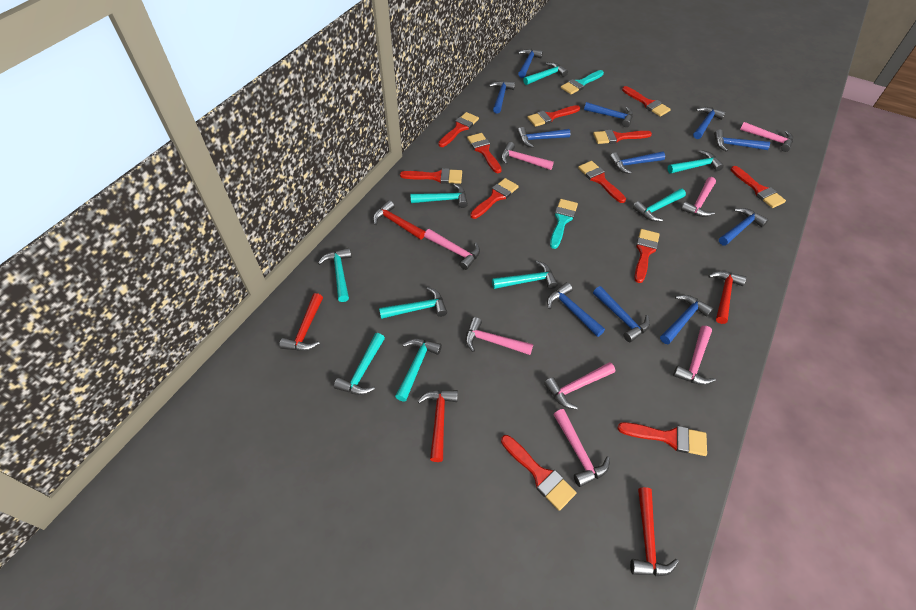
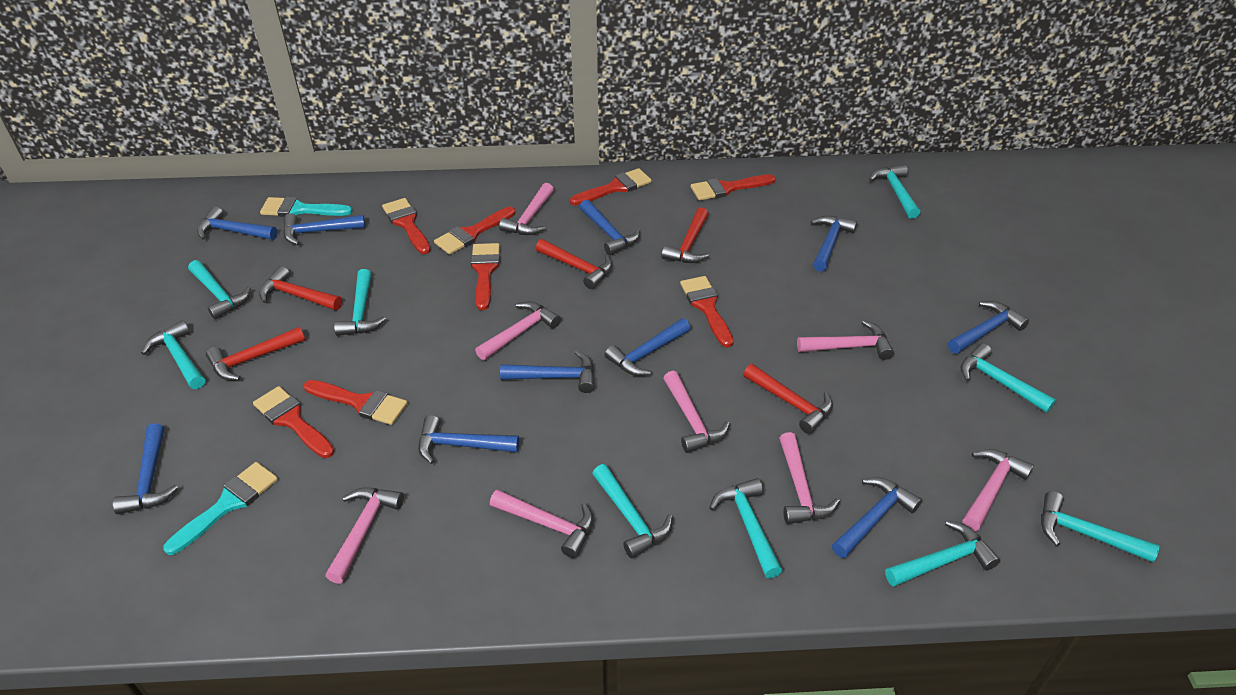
blue hammer: 11 -> 10
red brush: 12 -> 8

